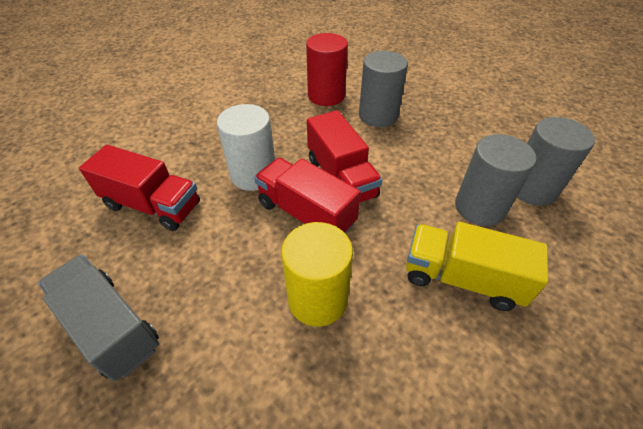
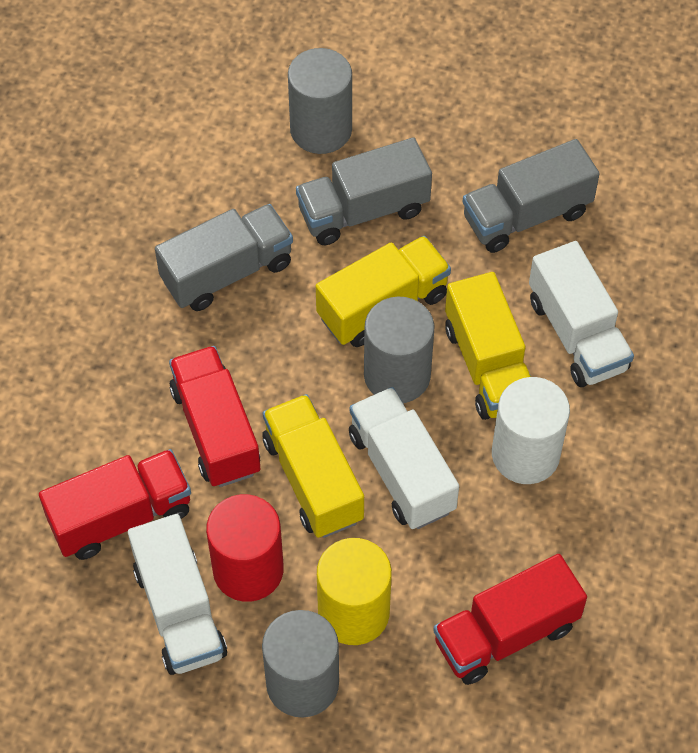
grey truck: 1 -> 3
white truck: 0 -> 3
yellow truck: 1 -> 3

